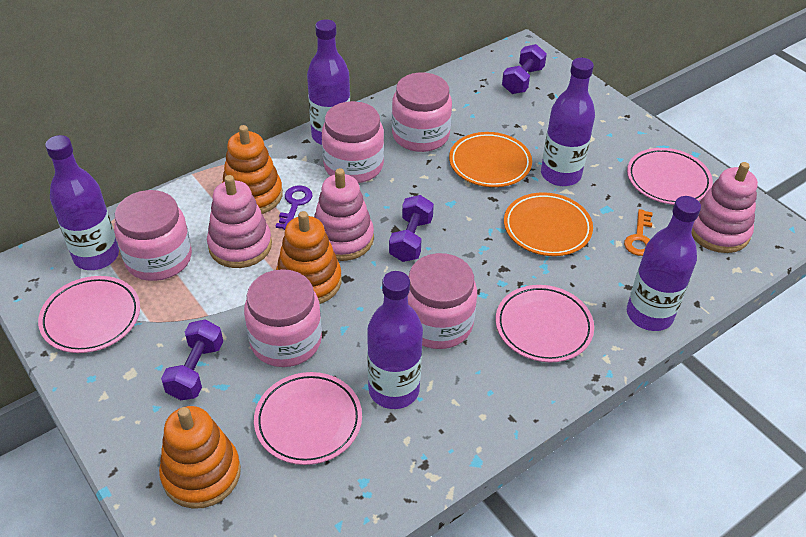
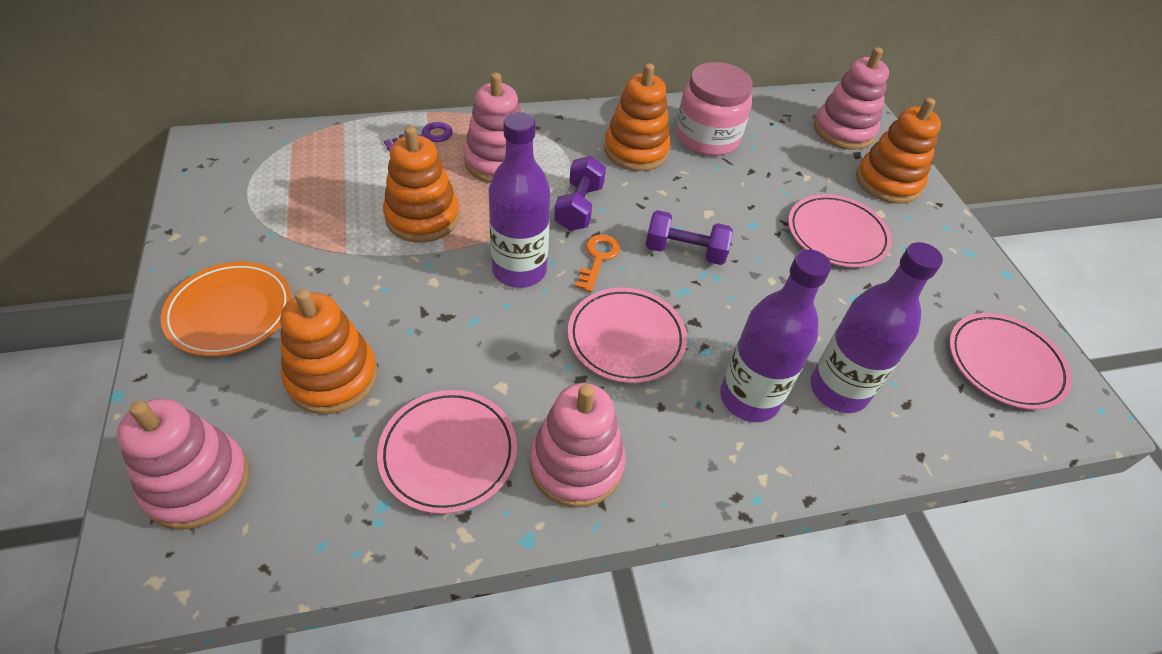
orange plate: 2 -> 1
orange stacking toy: 3 -> 4
pink jar: 5 -> 1
pink stacking toy: 3 -> 4
purple bottle: 5 -> 3
purple dumbbell: 3 -> 2

